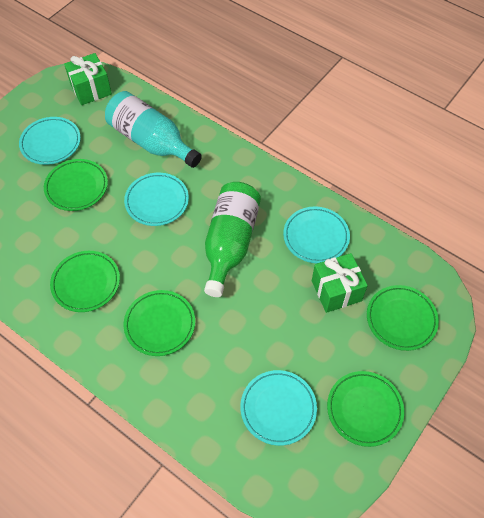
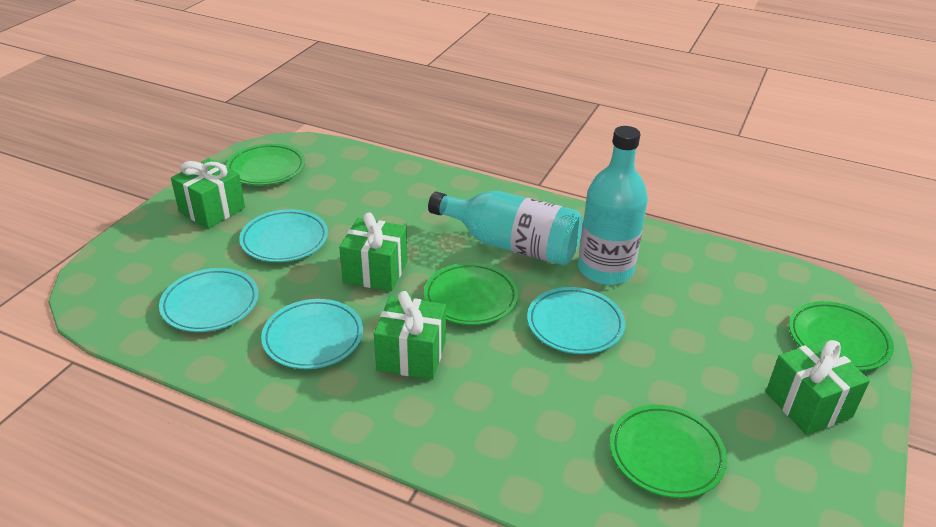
green bottle: 1 -> 0
green gift: 2 -> 4
green plate: 5 -> 4
turquoise bottle: 1 -> 2

